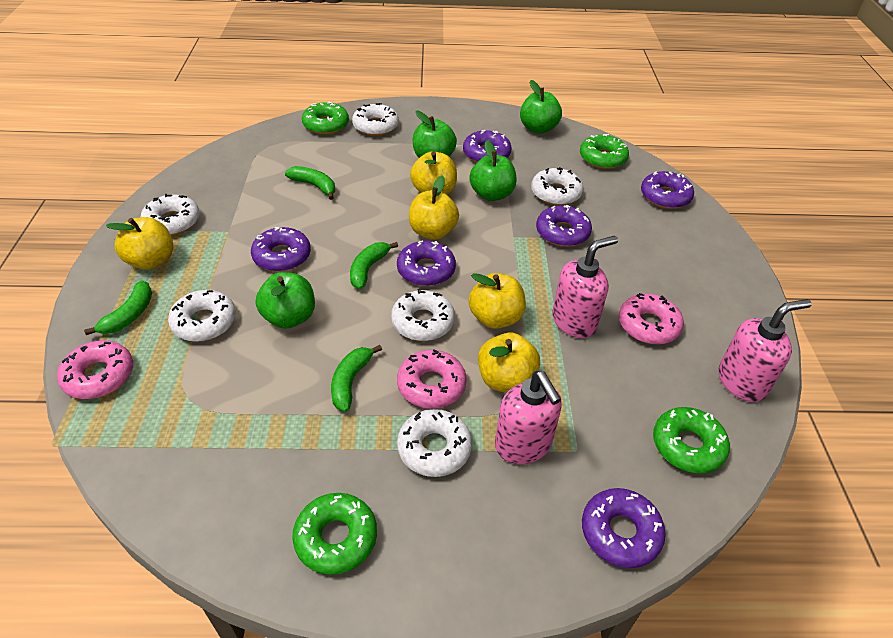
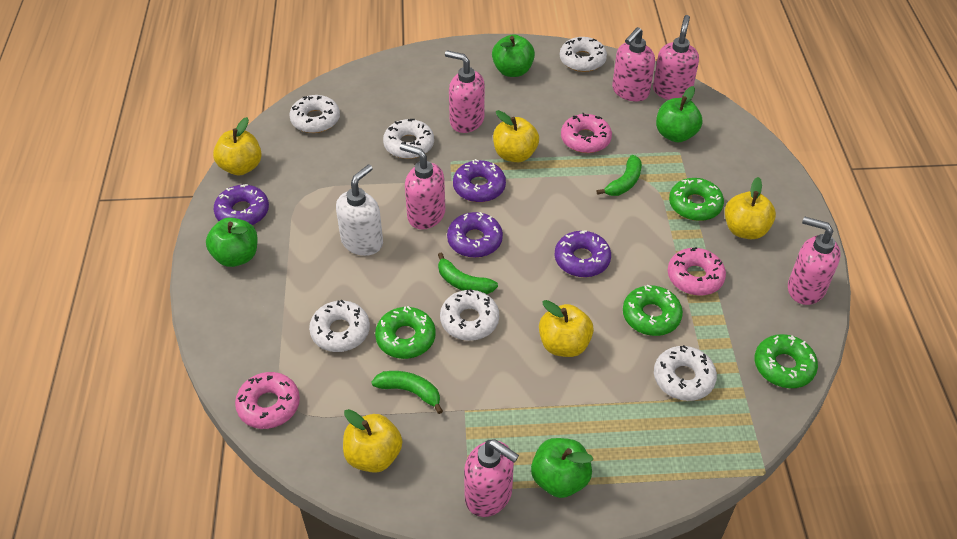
green banana: 4 -> 3
pink soap dispenser: 3 -> 6
purple donut: 6 -> 4
white soap dispenser: 0 -> 1

